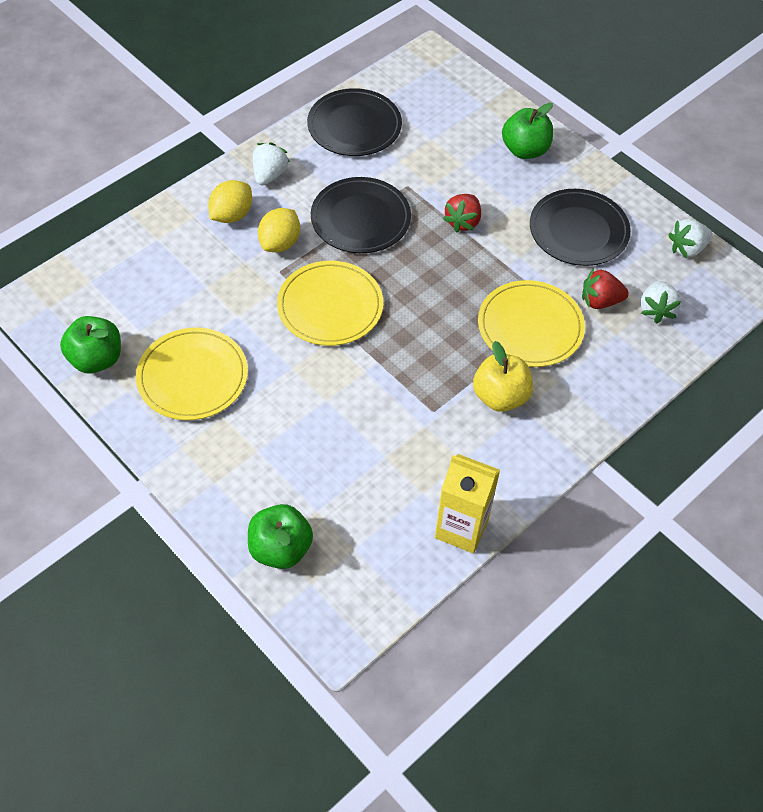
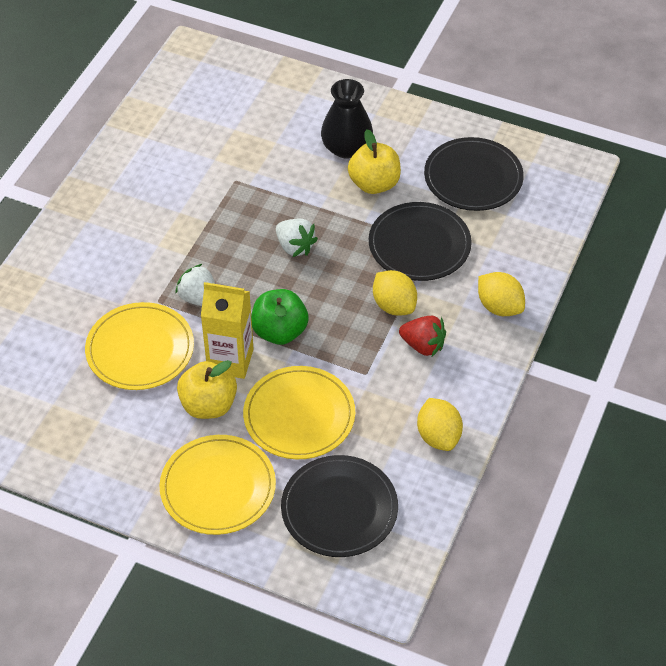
black vase: 0 -> 1
green apple: 3 -> 1
red strawberry: 2 -> 1
white strawberry: 3 -> 2
yellow apple: 1 -> 2
yellow lemon: 2 -> 3

